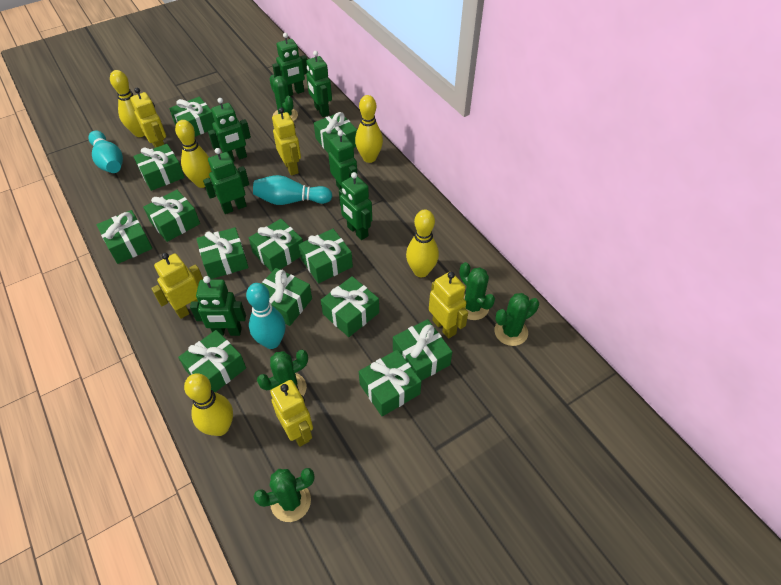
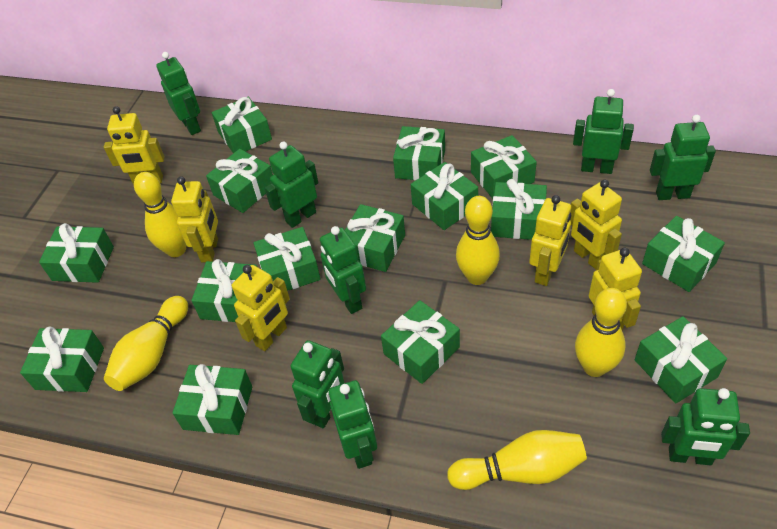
green cactus: 5 -> 0
green gift: 13 -> 15
green robot: 7 -> 8
turquoise bowling pin: 3 -> 0
yellow robot: 5 -> 6

